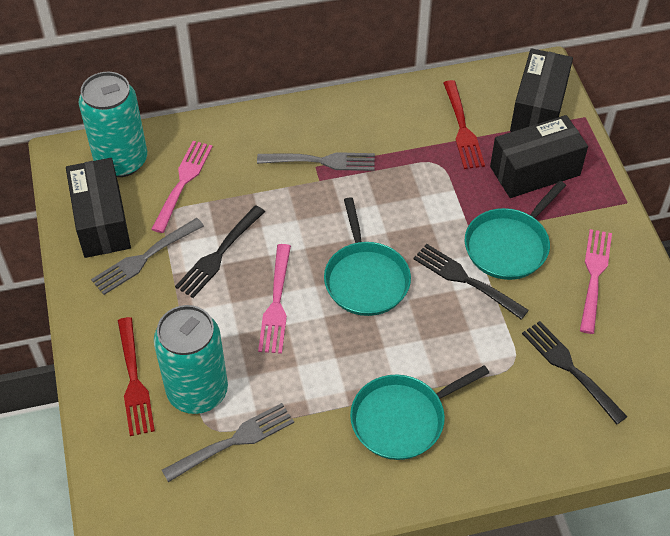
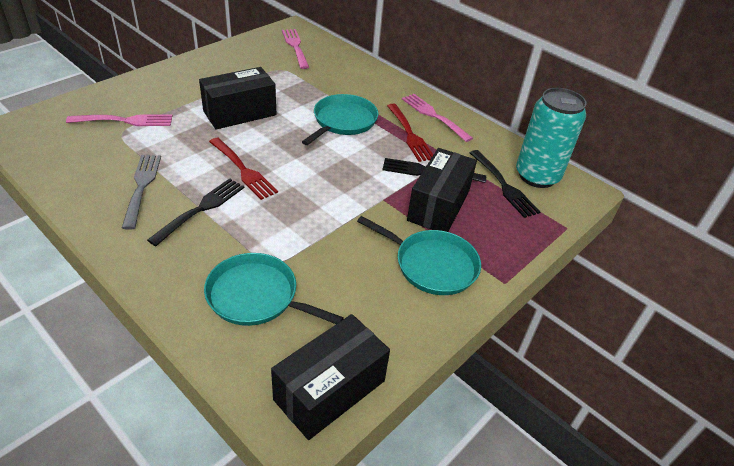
grey fork: 3 -> 1
turquoise can: 2 -> 1

